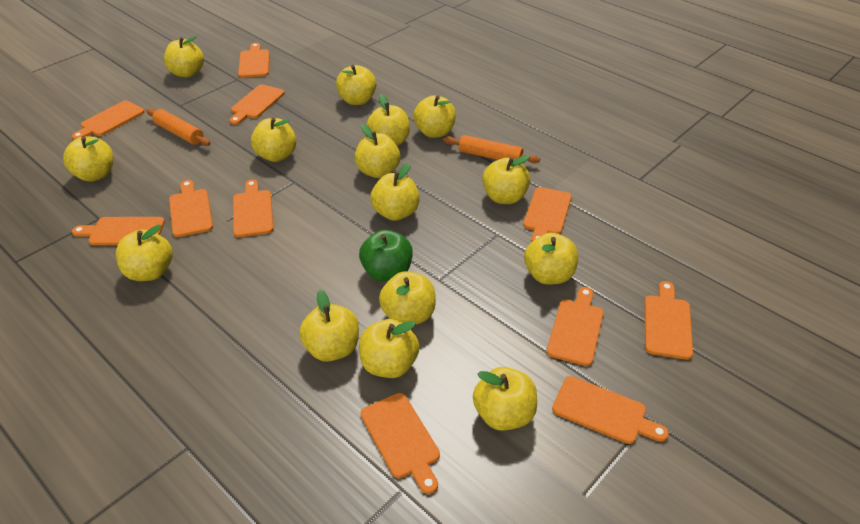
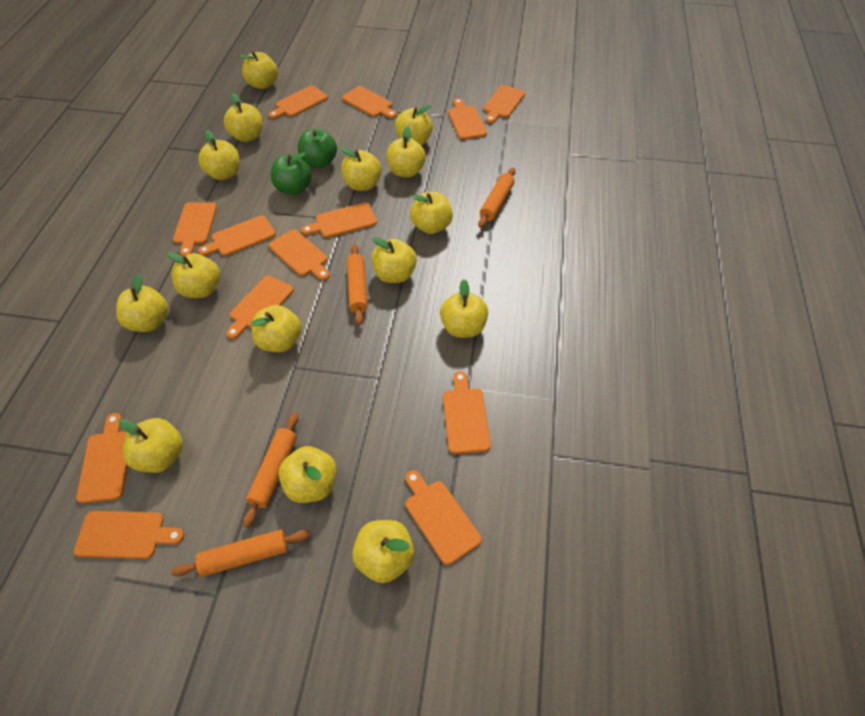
green apple: 1 -> 2
orange cutting board: 11 -> 13
orange rolling pin: 2 -> 4

